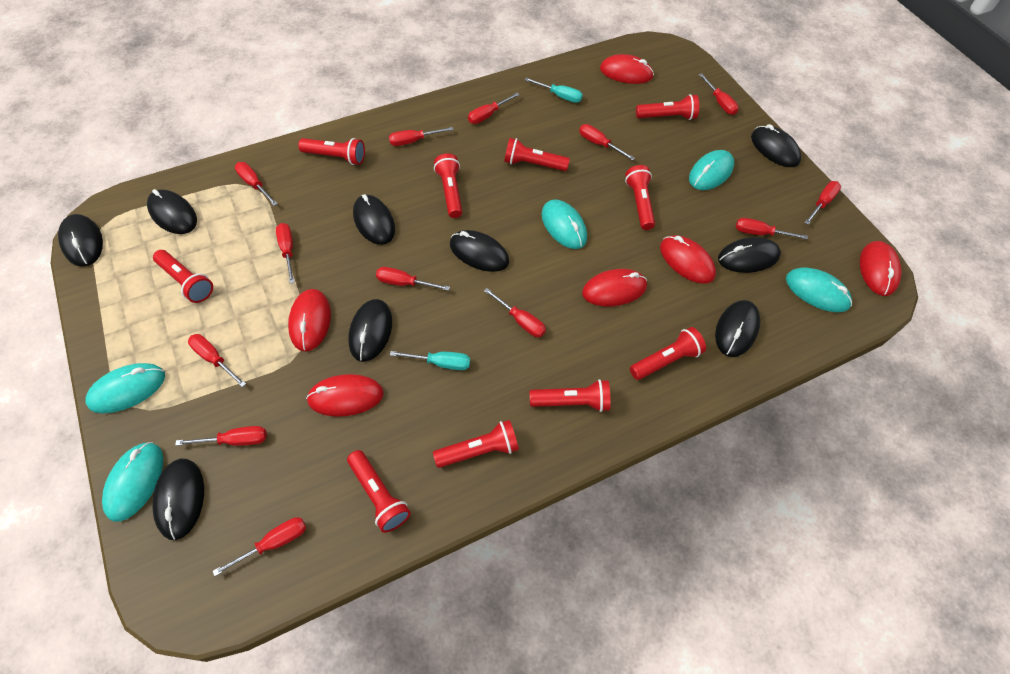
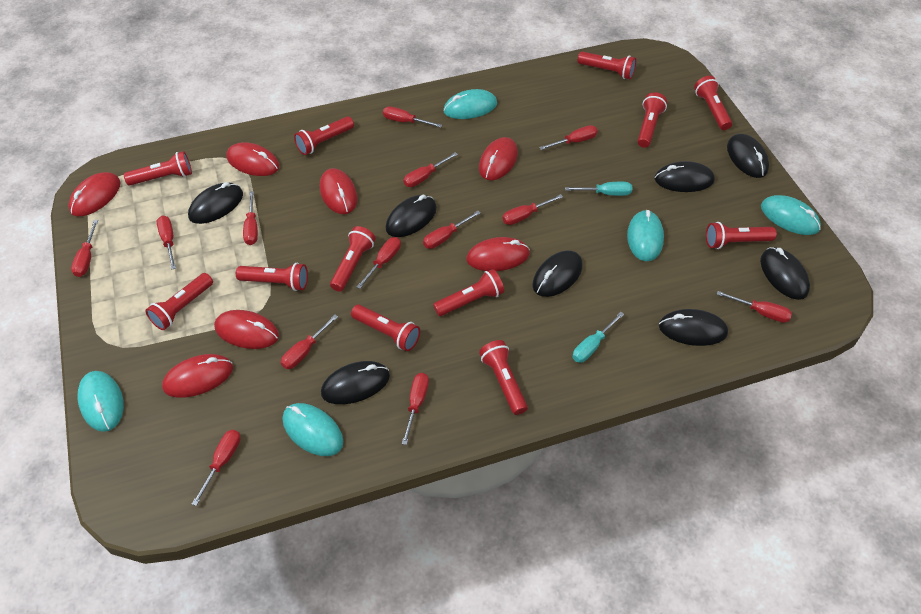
black mouse: 9 -> 8
red flashlight: 10 -> 12
red mouse: 6 -> 7

